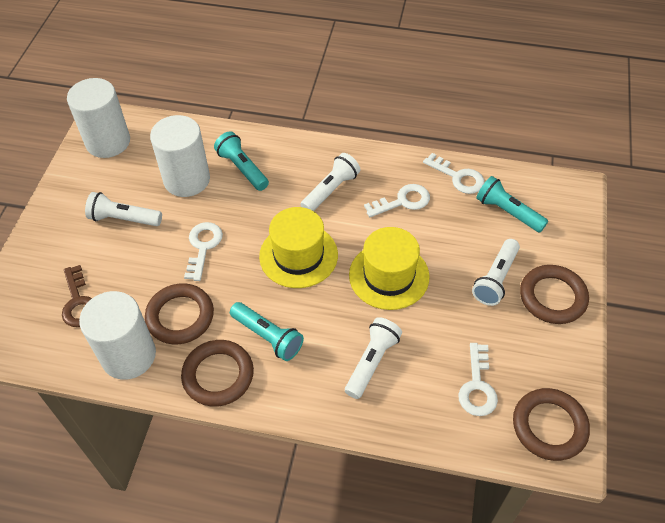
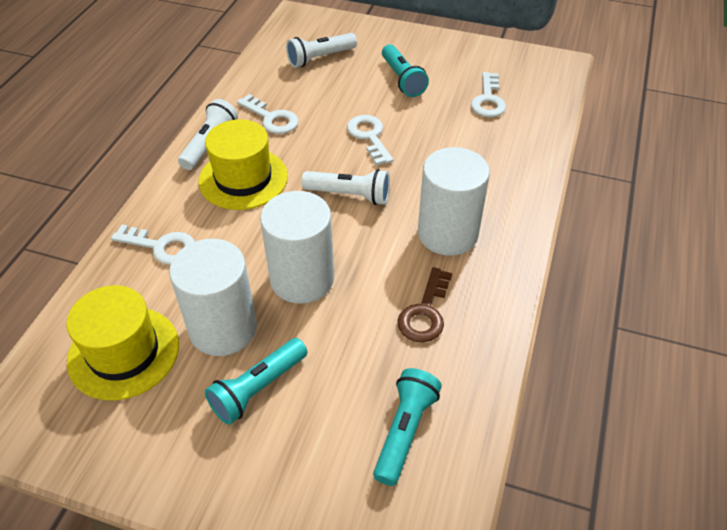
brown ring: 4 -> 0
white flashlight: 4 -> 3

